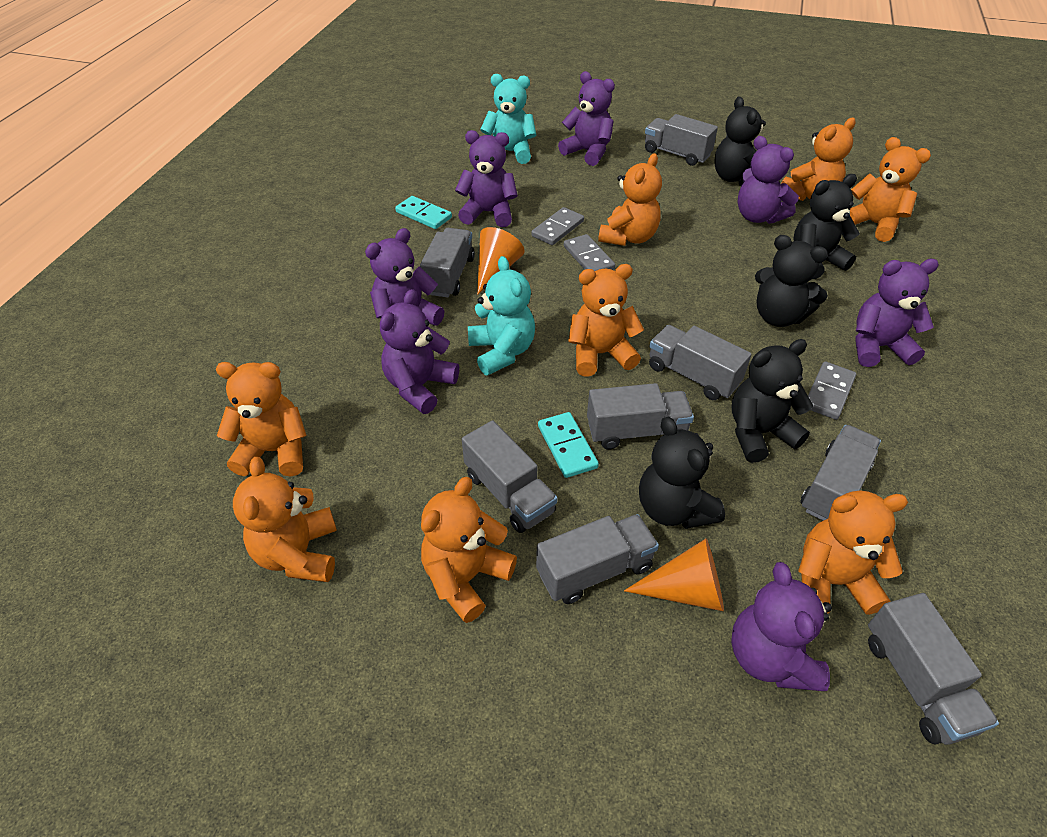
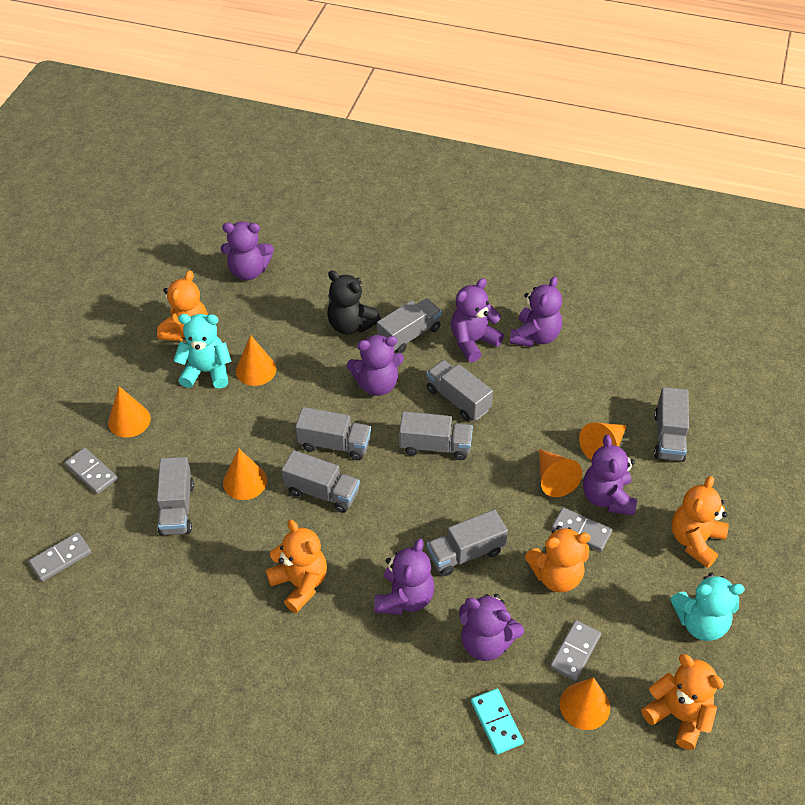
black teddy bear: 5 -> 1
grey domino: 3 -> 4
orange cone: 2 -> 6
orange teddy bear: 8 -> 5
turquoise domino: 2 -> 1

